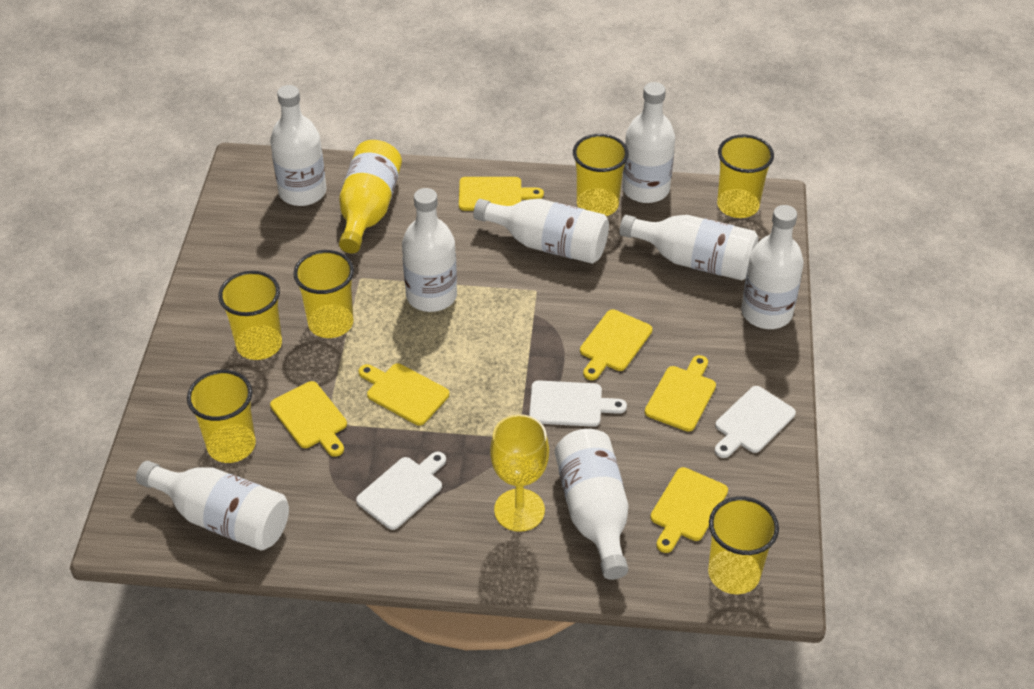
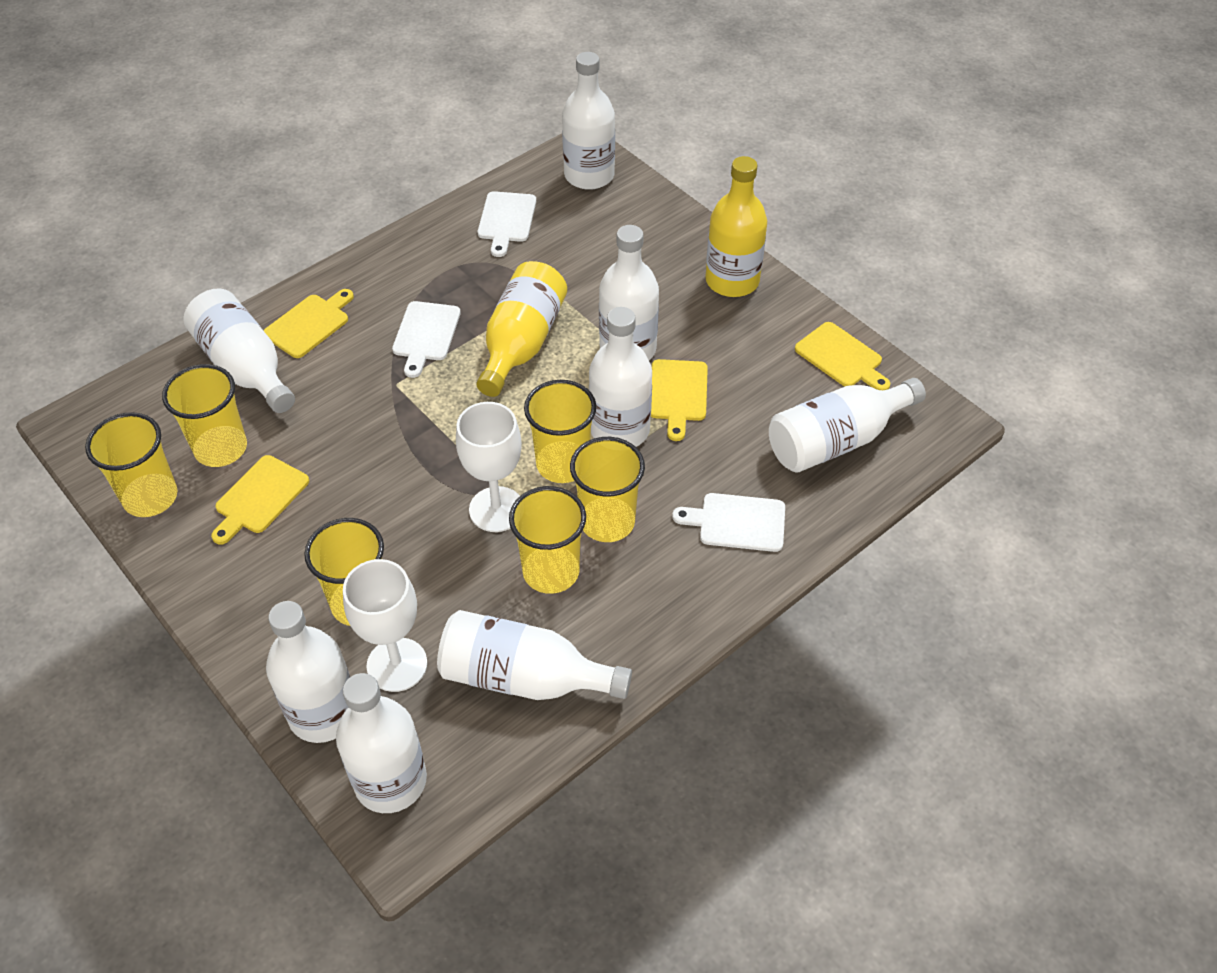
white goblet: 0 -> 2
yellow bottle: 1 -> 2
yellow cutting board: 6 -> 4
yellow goblet: 1 -> 0

